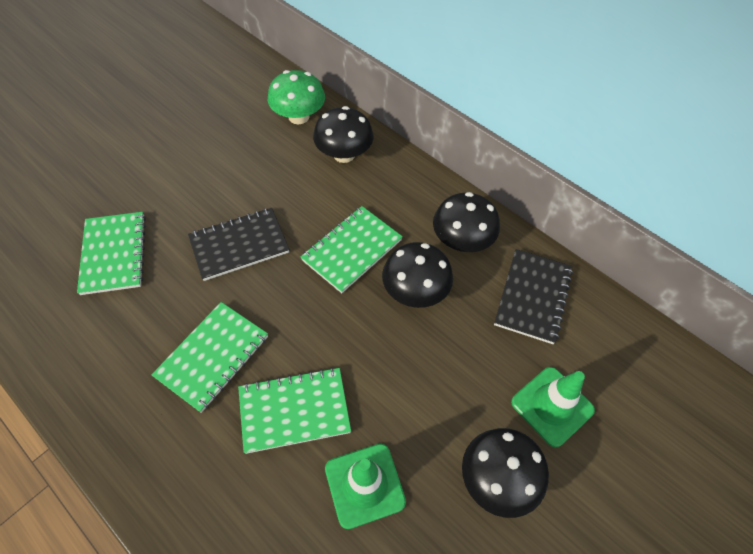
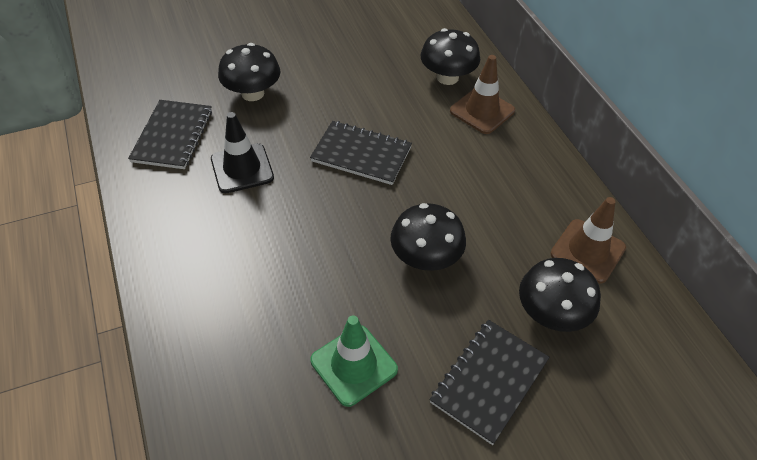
black notebook: 2 -> 3
black traffic cone: 0 -> 1
brown traffic cone: 0 -> 2
green mushroom: 1 -> 0
green notebook: 4 -> 0
green traffic cone: 2 -> 1

